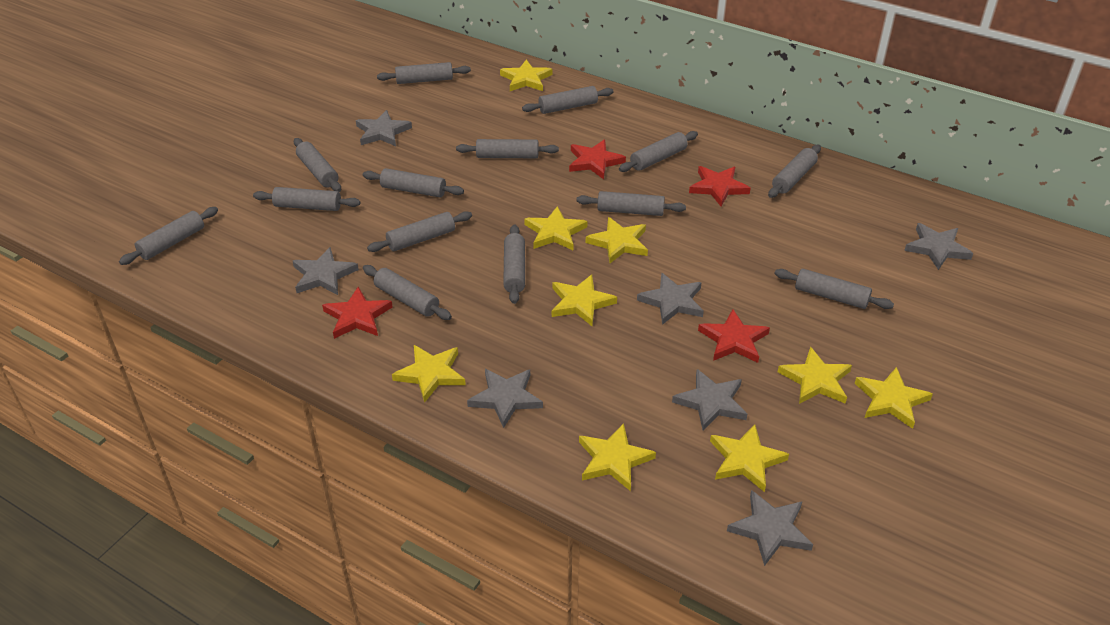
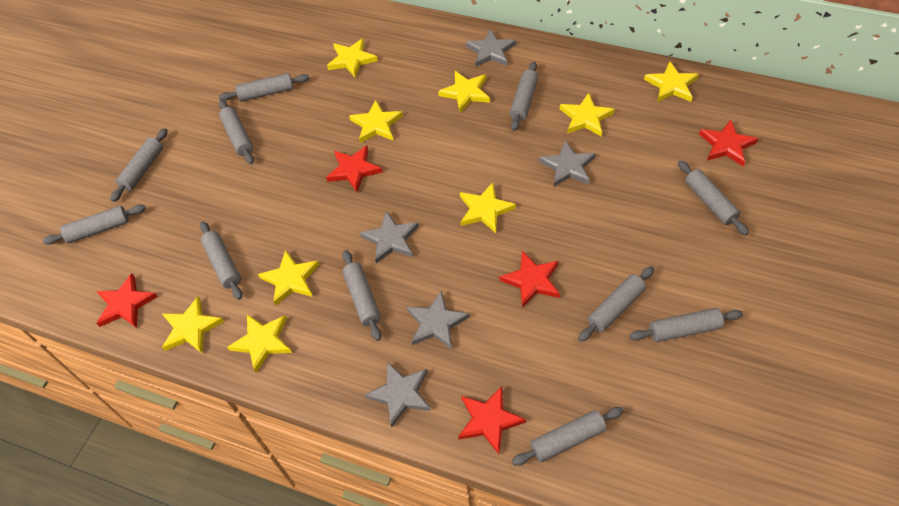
grey rolling pin: 14 -> 11
grey star: 7 -> 5
red star: 4 -> 5

